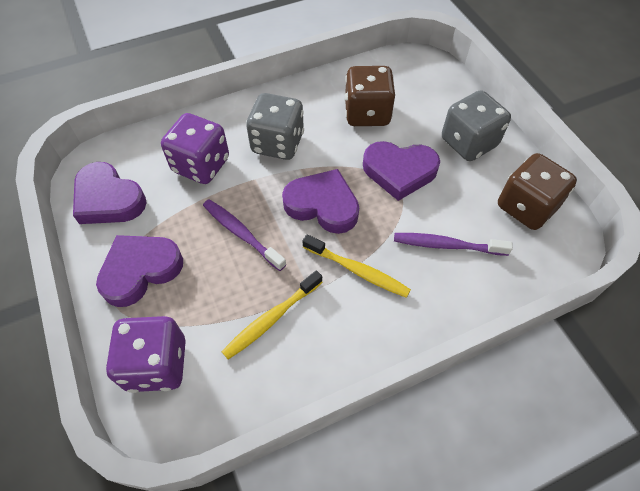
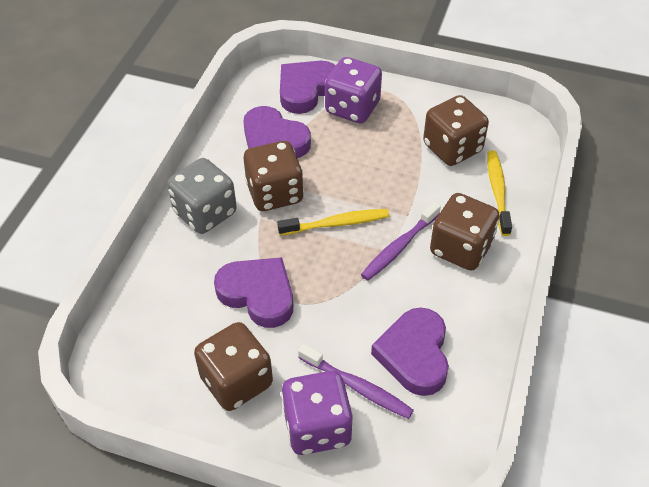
brown dice: 2 -> 4
grey dice: 2 -> 1

